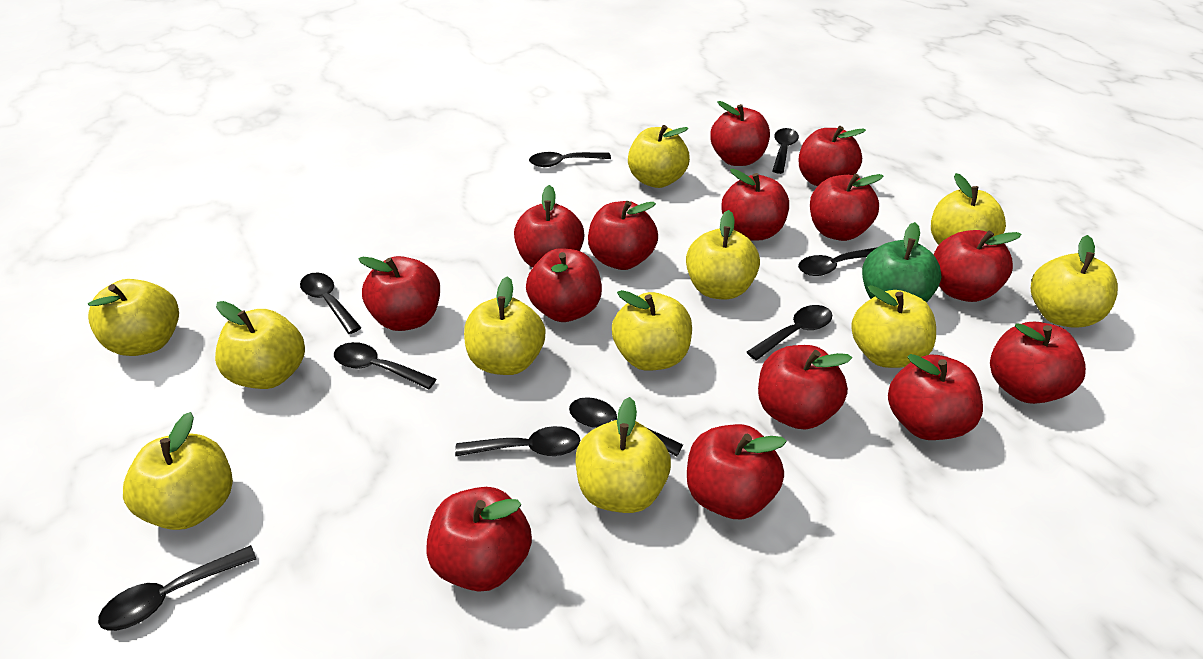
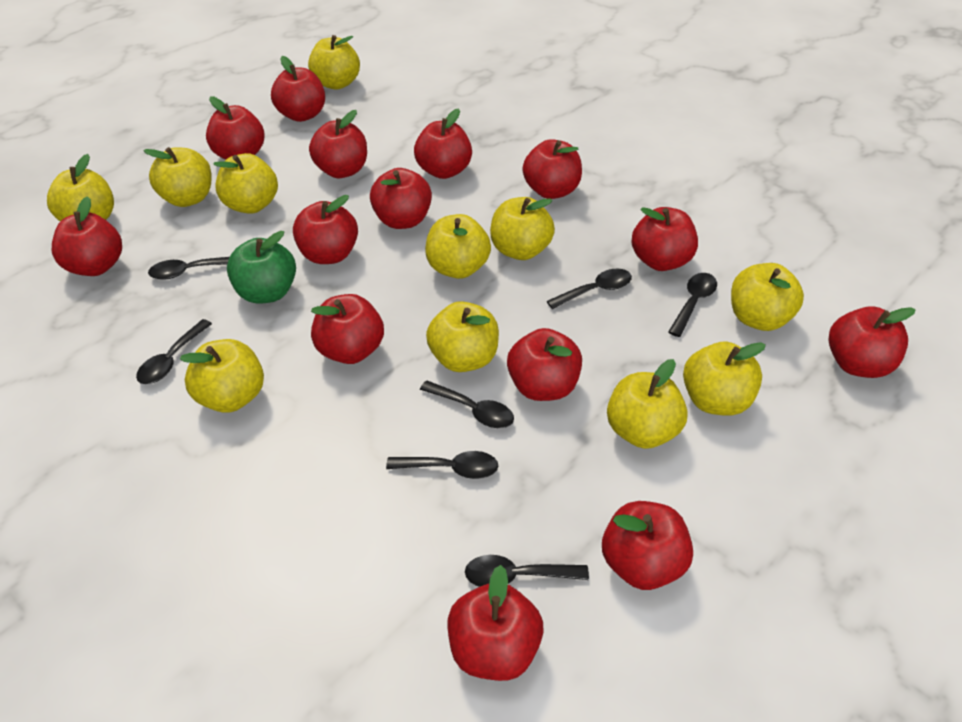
black spoon: 9 -> 7

